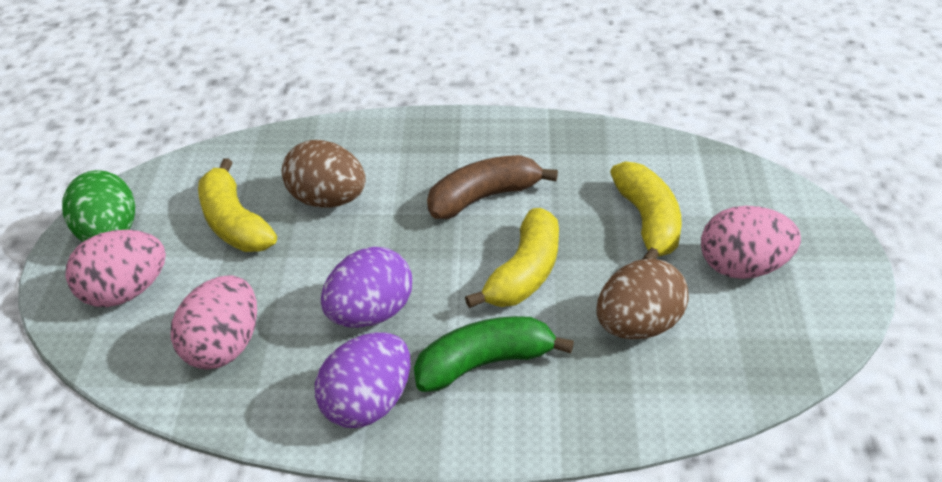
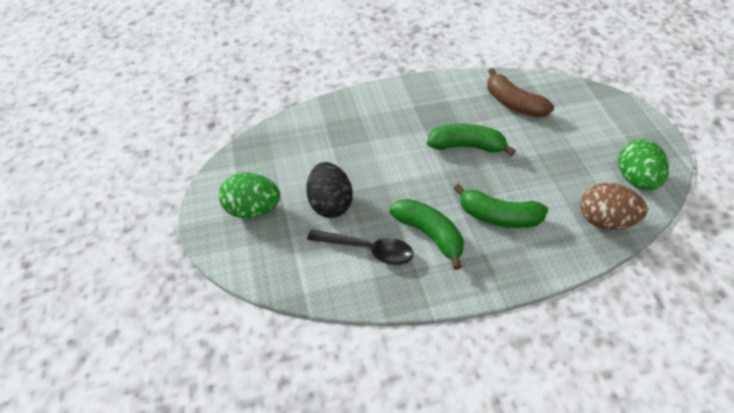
black egg: 0 -> 1
black spoon: 0 -> 1
brown egg: 2 -> 1
green banana: 1 -> 3
green egg: 1 -> 2
pink egg: 3 -> 0
purple egg: 2 -> 0
yellow banana: 3 -> 0

